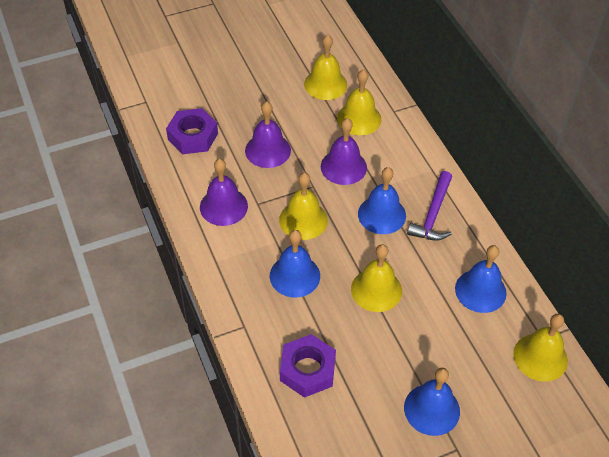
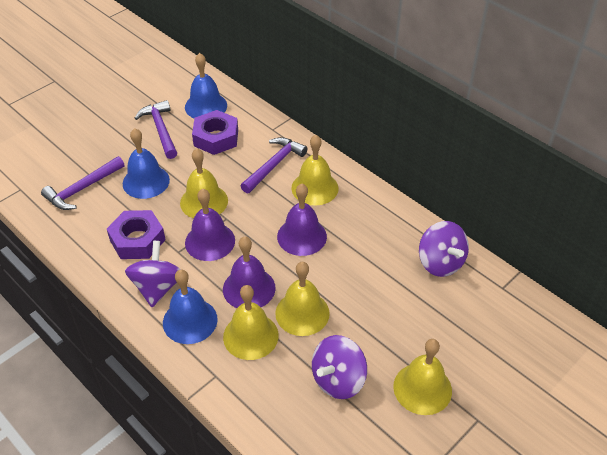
blue bell: 4 -> 3
purple hammer: 1 -> 3
purple spinning top: 0 -> 3

